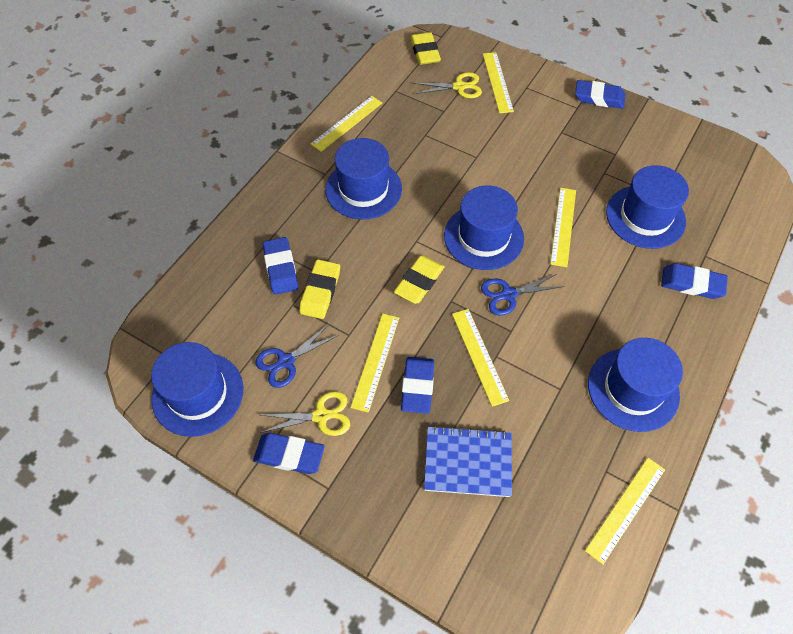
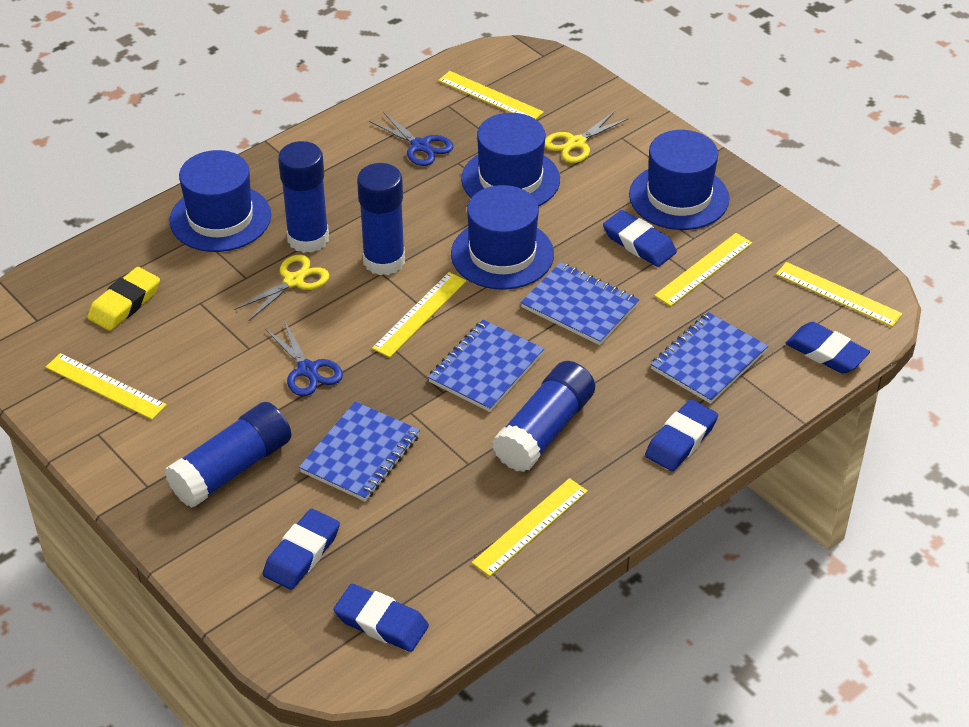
blue glue stick: 0 -> 4
blue hat: 5 -> 4
blue notebook: 1 -> 4
yellow eraser: 3 -> 1

